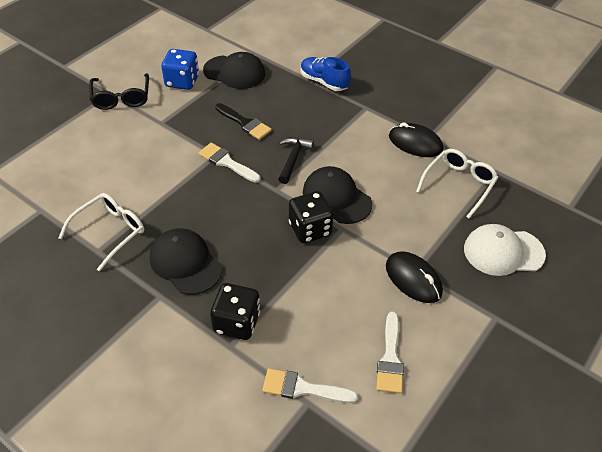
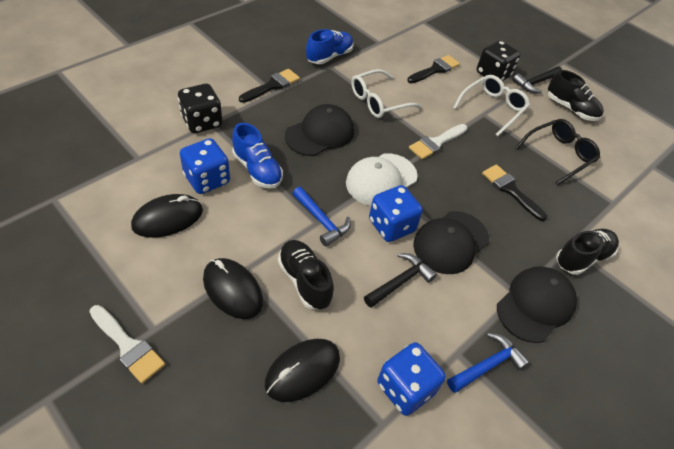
black brush: 1 -> 3
black hammer: 1 -> 2
black mouse: 2 -> 3
black shoe: 0 -> 3
blue dice: 1 -> 3
blue hammer: 0 -> 2
blue shoe: 1 -> 2
white brush: 3 -> 2

